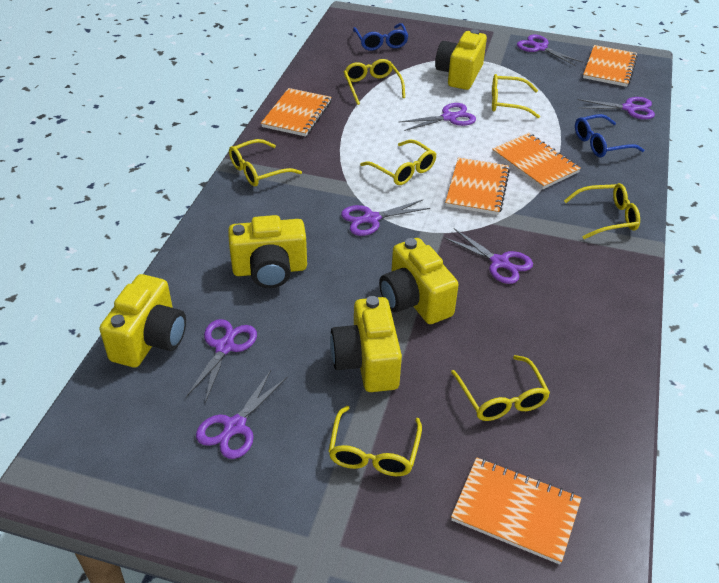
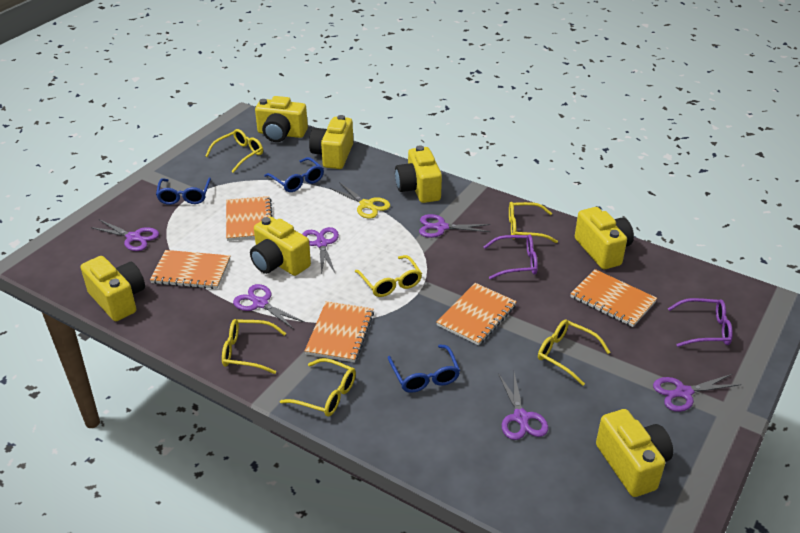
blue glasses: 2 -> 3
purple glasses: 0 -> 2
purple scissors: 7 -> 6
yellow camera: 5 -> 7
yellow glasses: 7 -> 6
yellow scissors: 0 -> 1

